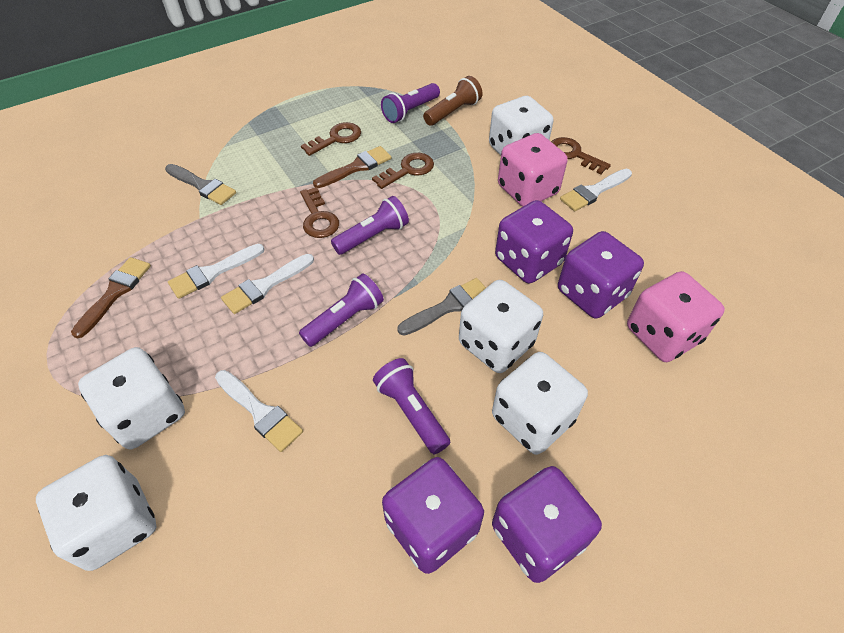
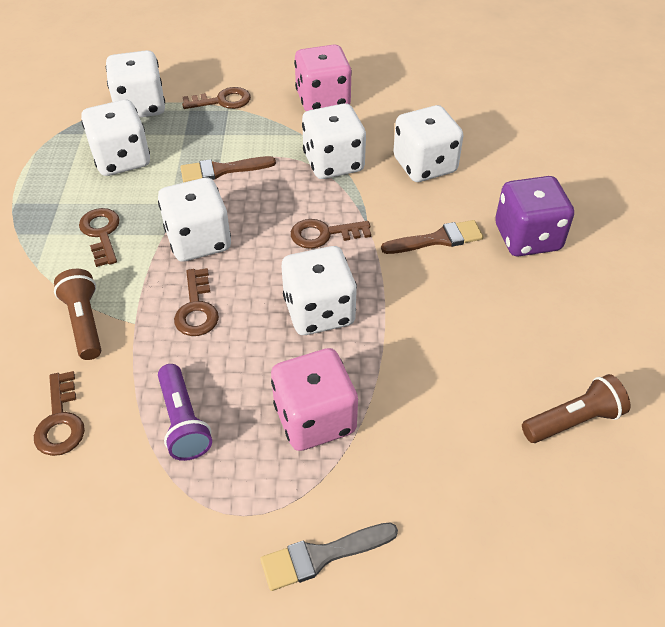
brown flashlight: 1 -> 2
brown key: 4 -> 5
grey brush: 2 -> 1
purple dice: 4 -> 1
purple flashlight: 4 -> 1
white brush: 4 -> 0
white dice: 5 -> 6

